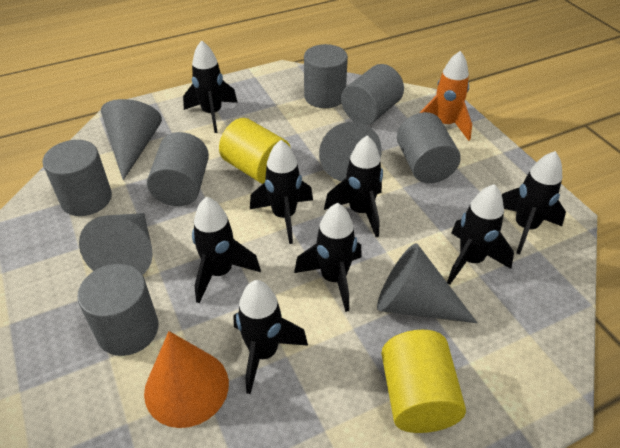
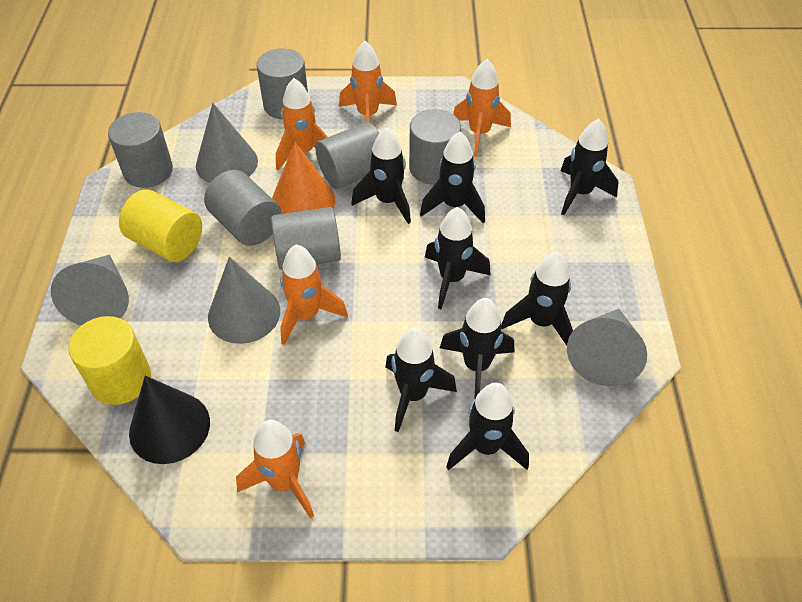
black cone: 0 -> 1
orange rocket: 1 -> 5

